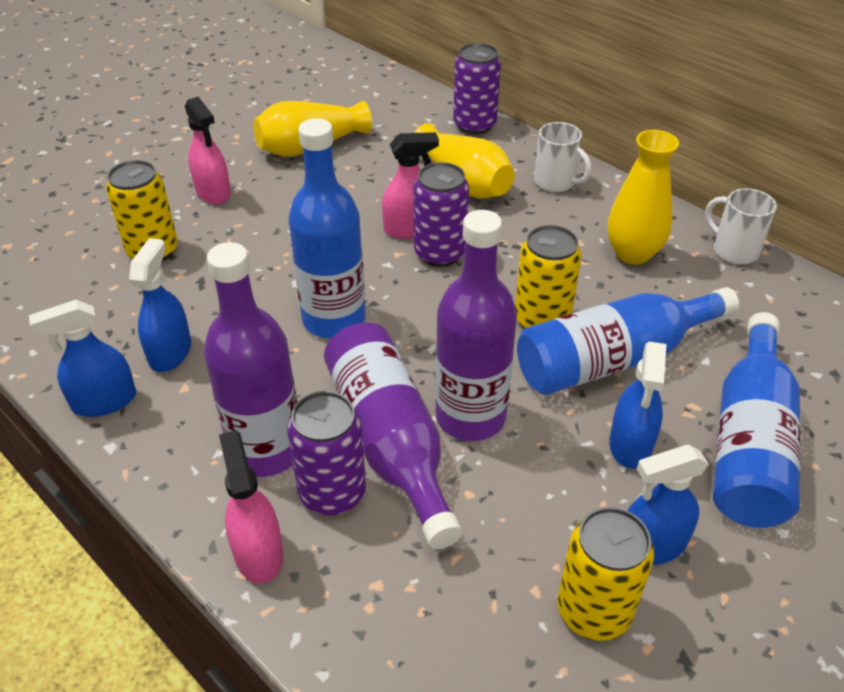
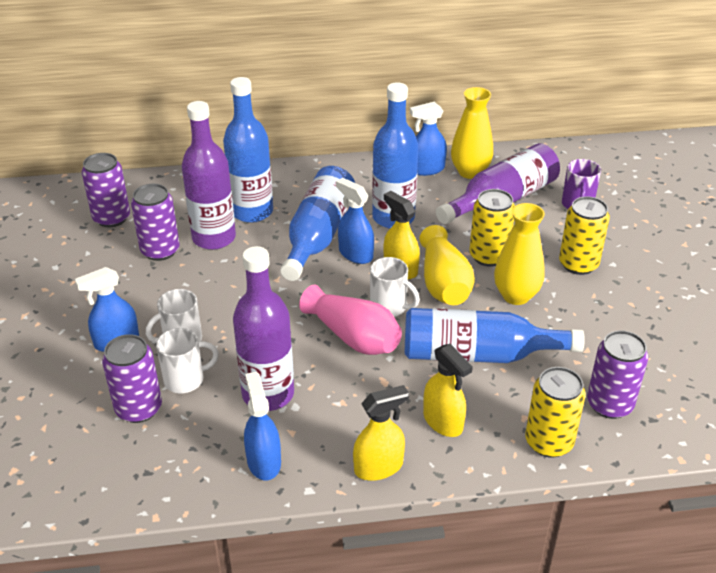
blue bottle: 3 -> 4
pink spray bottle: 3 -> 0
pink vase: 0 -> 1
purple can: 3 -> 4
purple mug: 0 -> 1
white mug: 2 -> 3
yellow spray bottle: 0 -> 3

